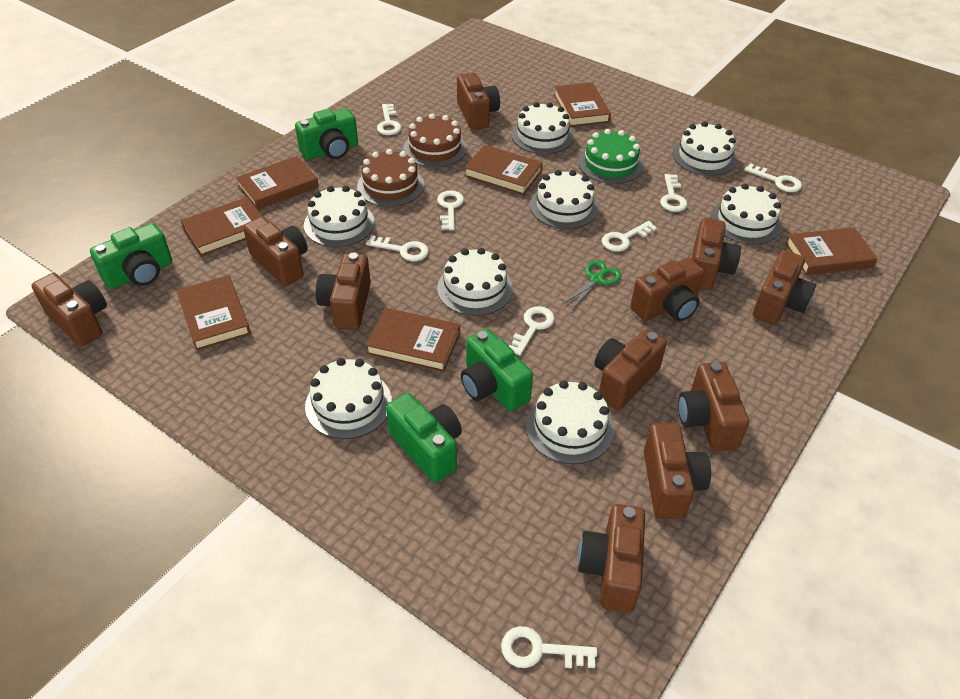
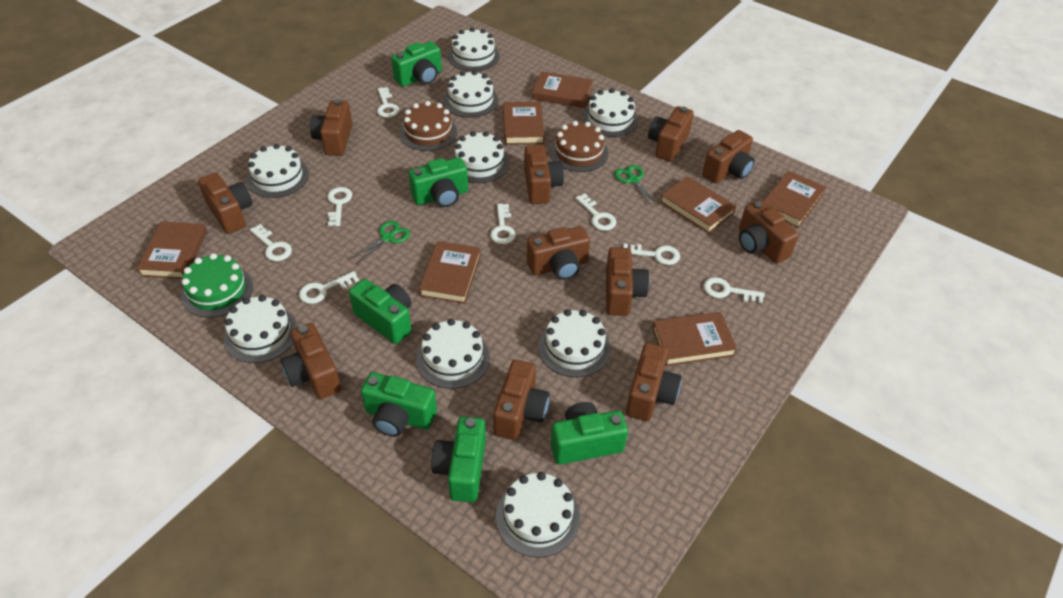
green camera: 4 -> 6
green scissors: 1 -> 2
white cake: 8 -> 9

